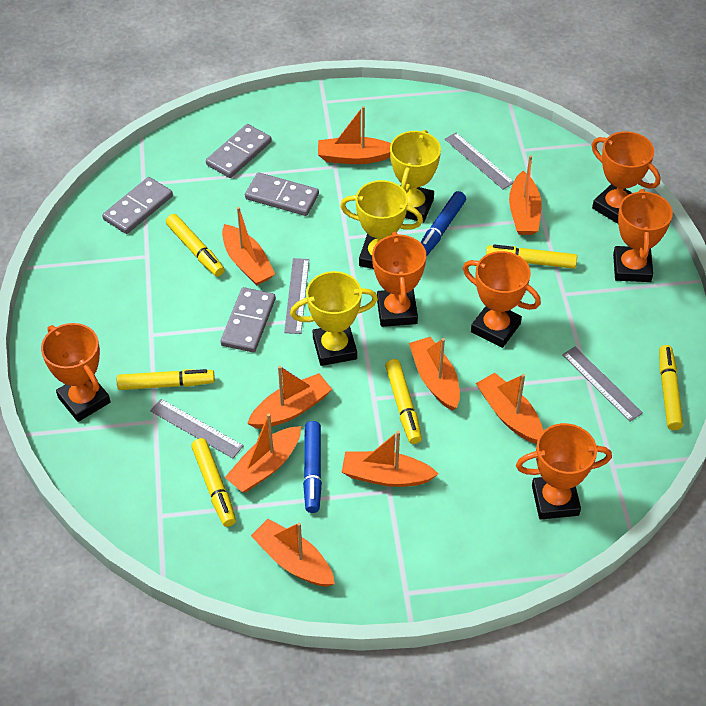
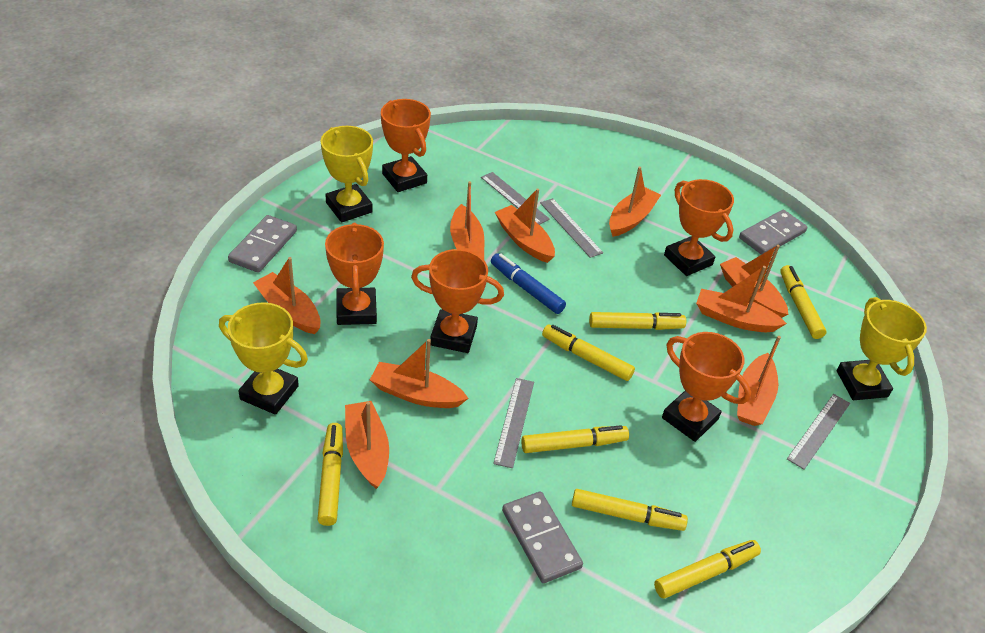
blue marker: 2 -> 1
grey domino: 4 -> 3
orange trophy: 6 -> 5
yellow marker: 6 -> 7

